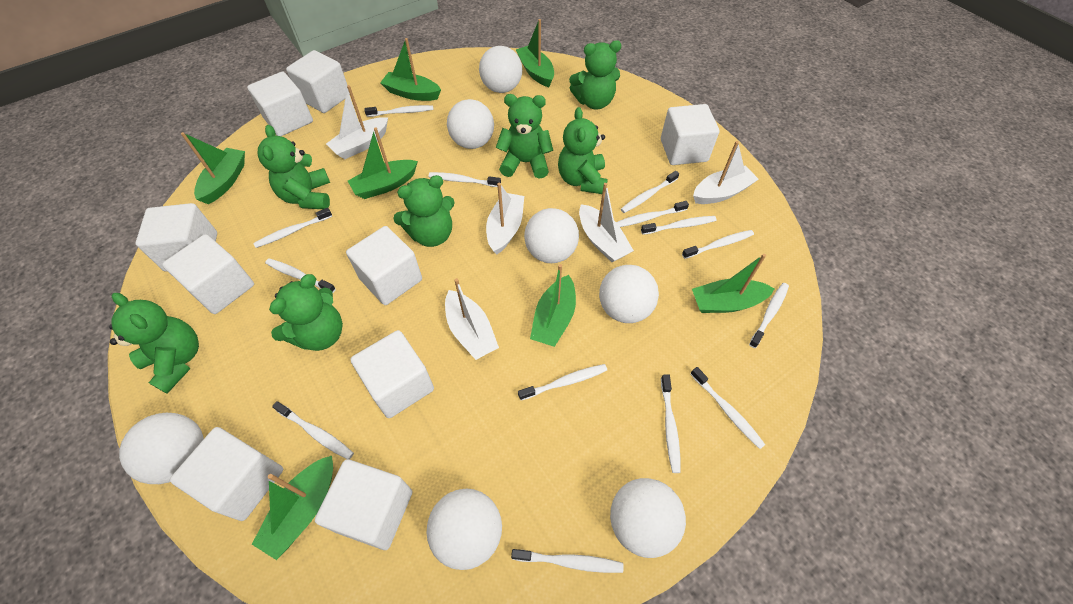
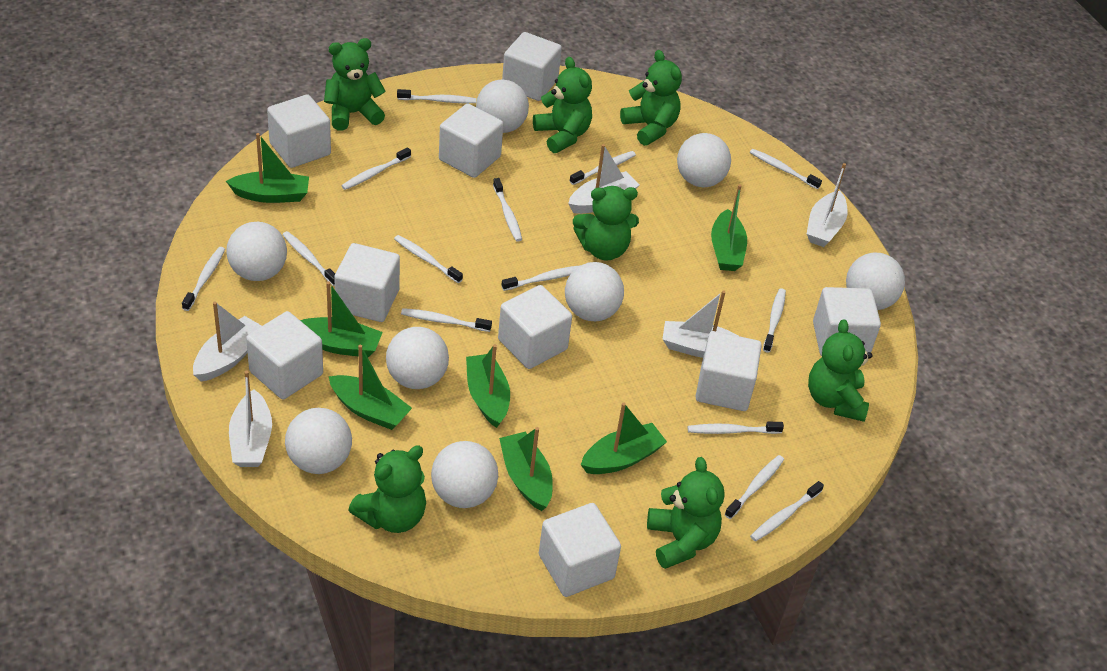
white ball: 7 -> 8

